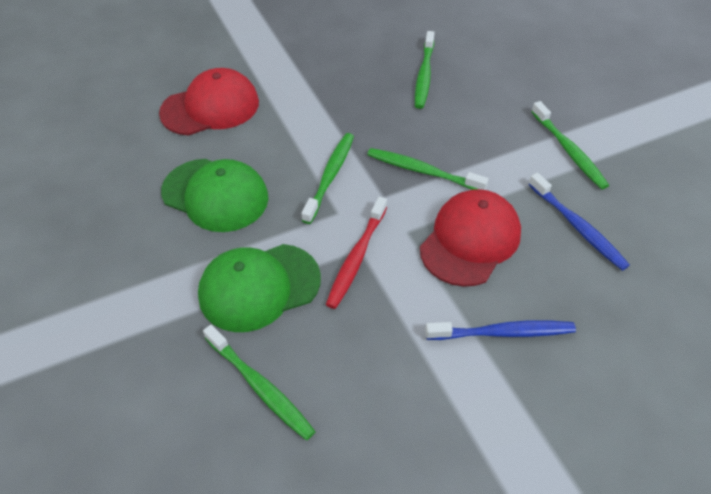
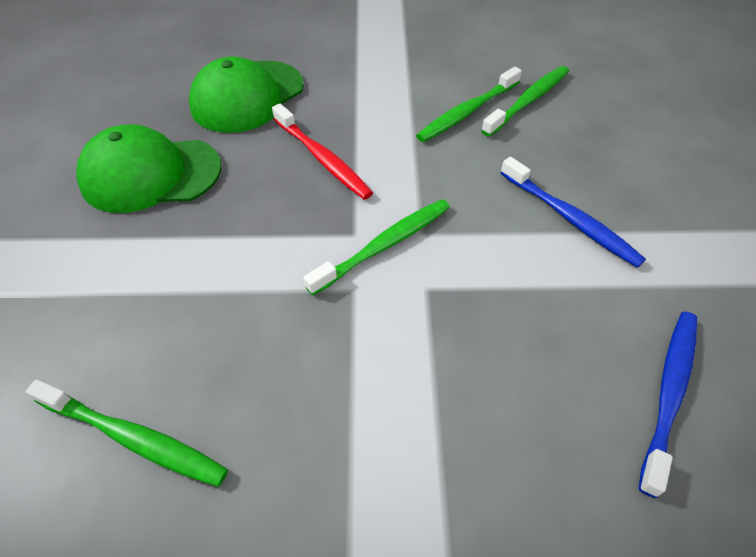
green toothbrush: 5 -> 4
red cap: 2 -> 0

